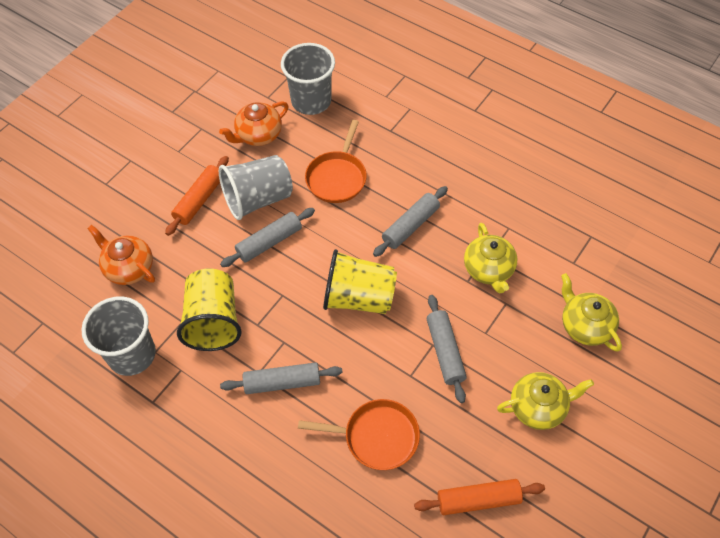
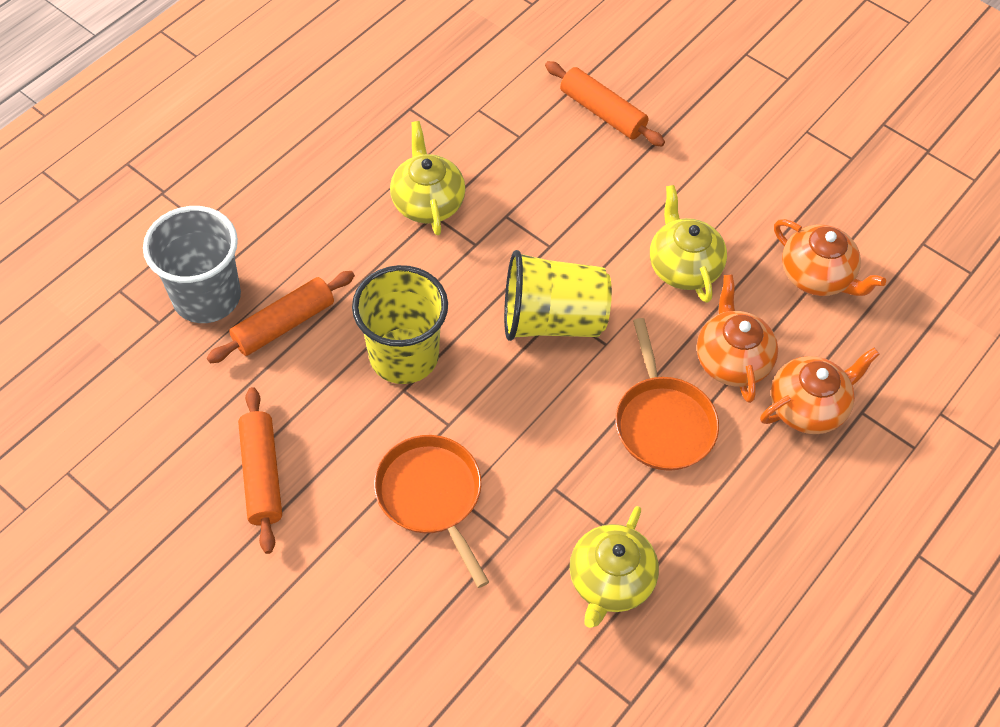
grey cup: 3 -> 1
grey rolling pin: 4 -> 0
orange rolling pin: 2 -> 3
orange teapot: 2 -> 3

